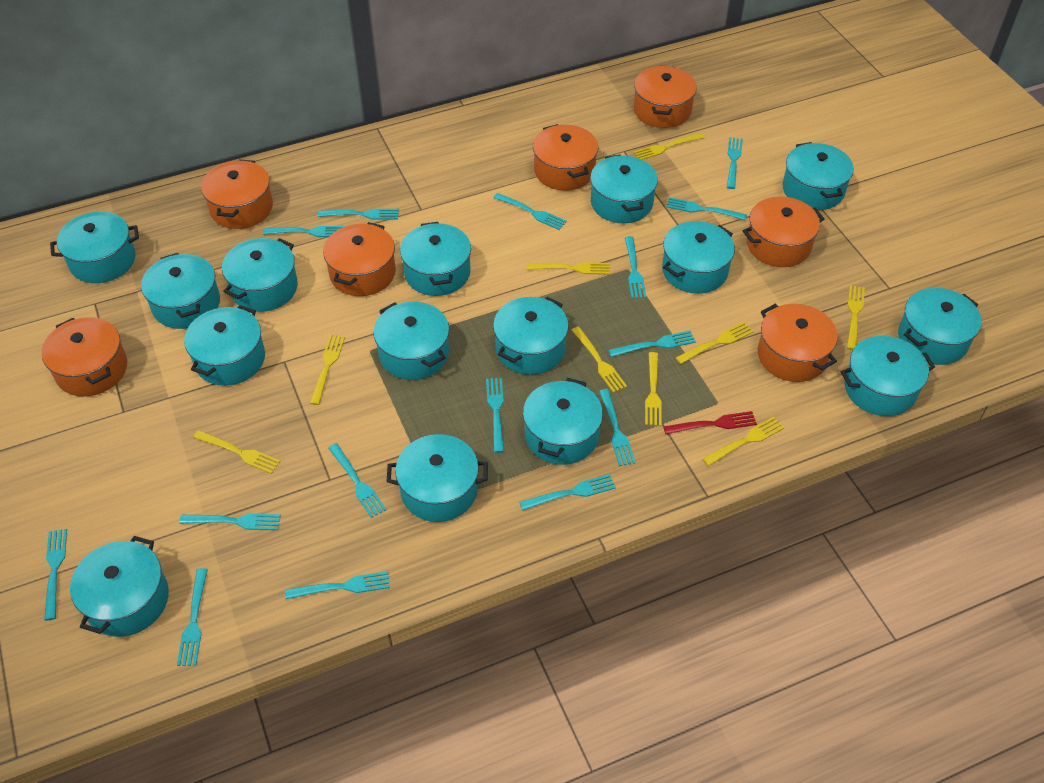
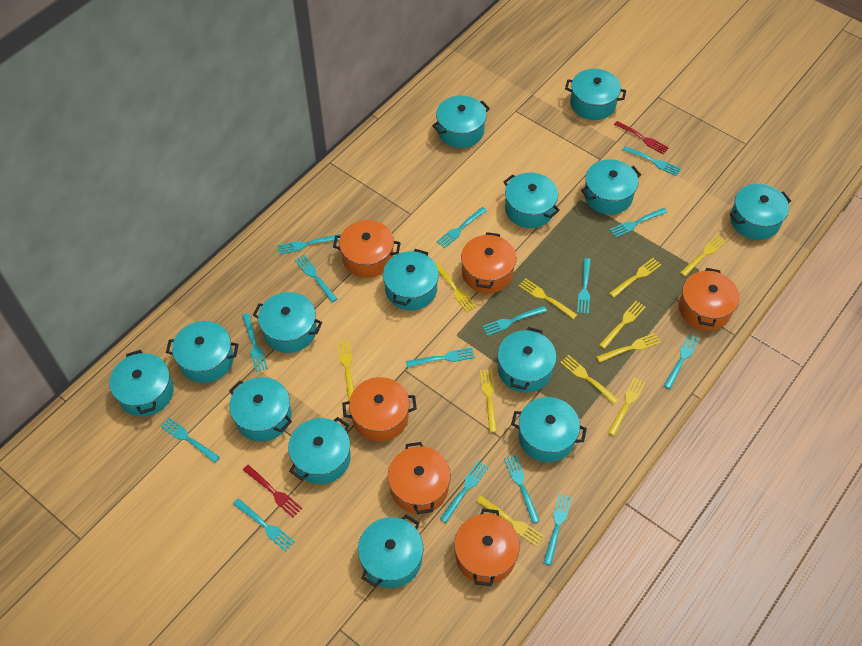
orange pot: 7 -> 6
red fork: 1 -> 2
turquoise pot: 15 -> 14
yellow fork: 9 -> 11

